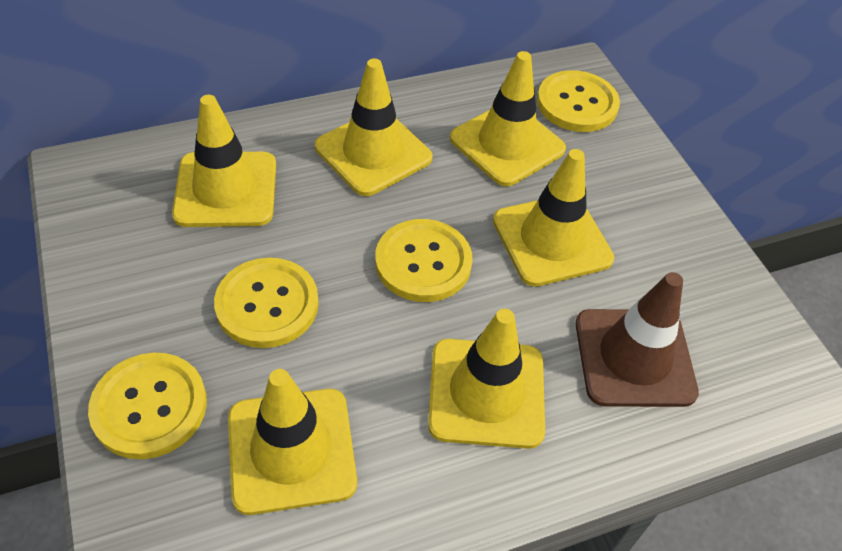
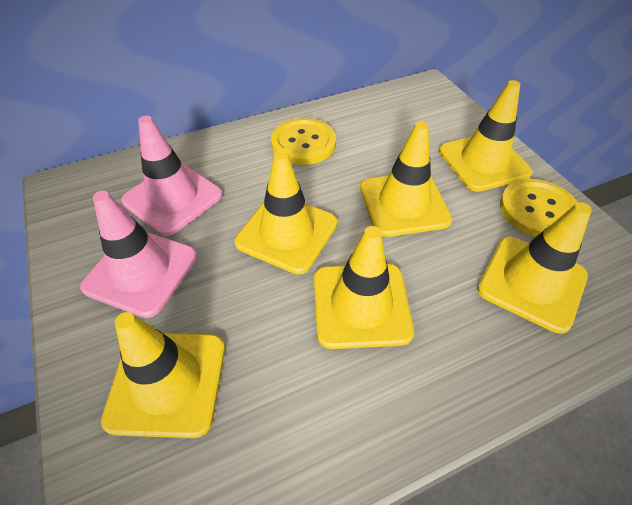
brown traffic cone: 1 -> 0
pink traffic cone: 0 -> 2
yellow button: 4 -> 2

